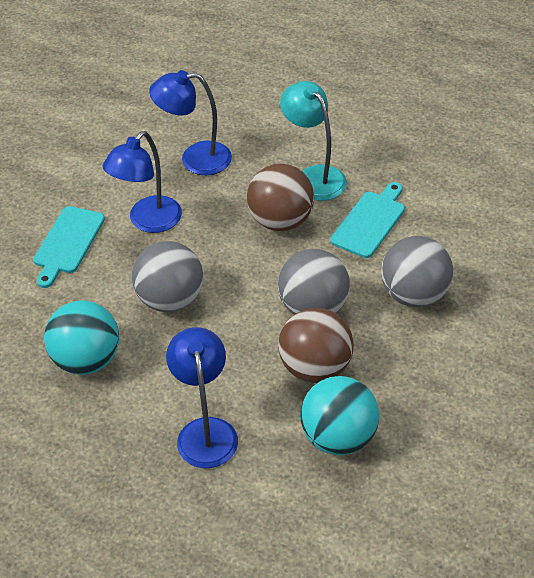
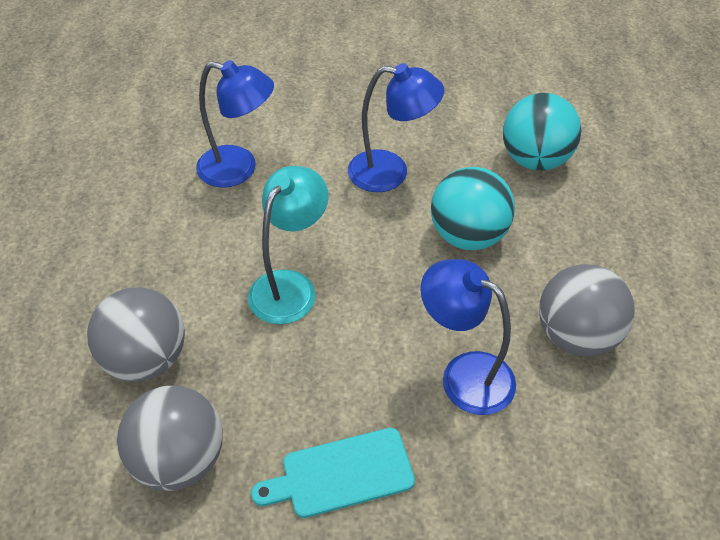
brown ball: 2 -> 0
turquoise cutting board: 2 -> 1

